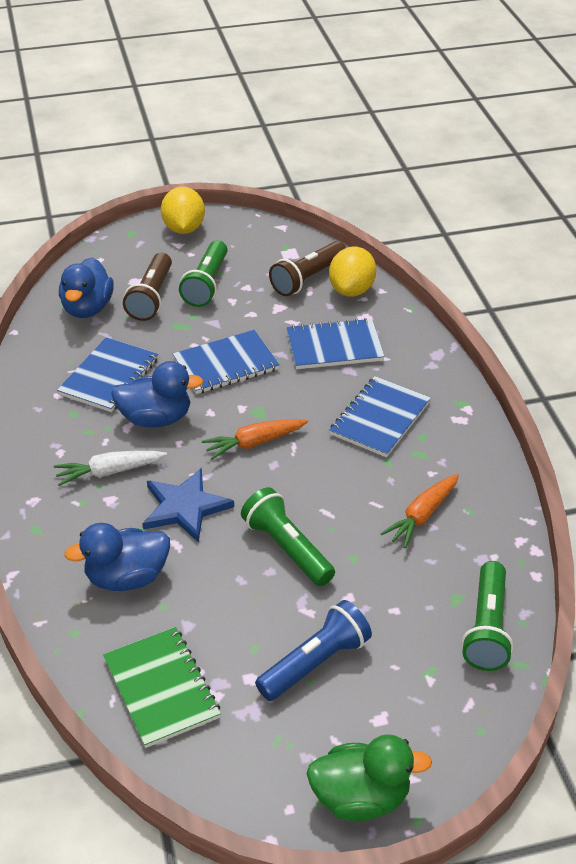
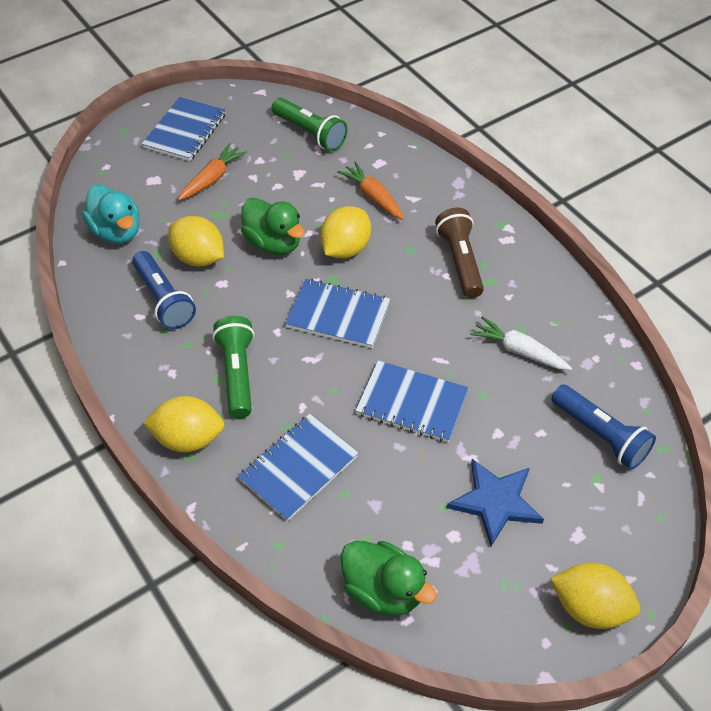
blue duck: 3 -> 0
blue flashlight: 1 -> 2
brown flashlight: 2 -> 1
green duck: 1 -> 2
green flashlight: 3 -> 2
green notebook: 1 -> 0
turquoise duck: 0 -> 1
yellow lemon: 2 -> 4

